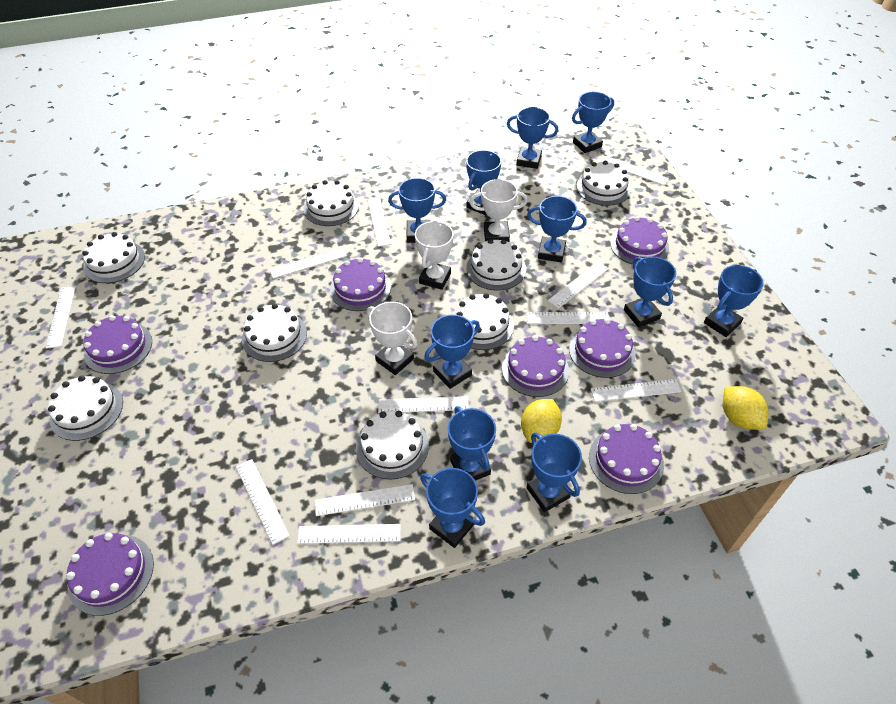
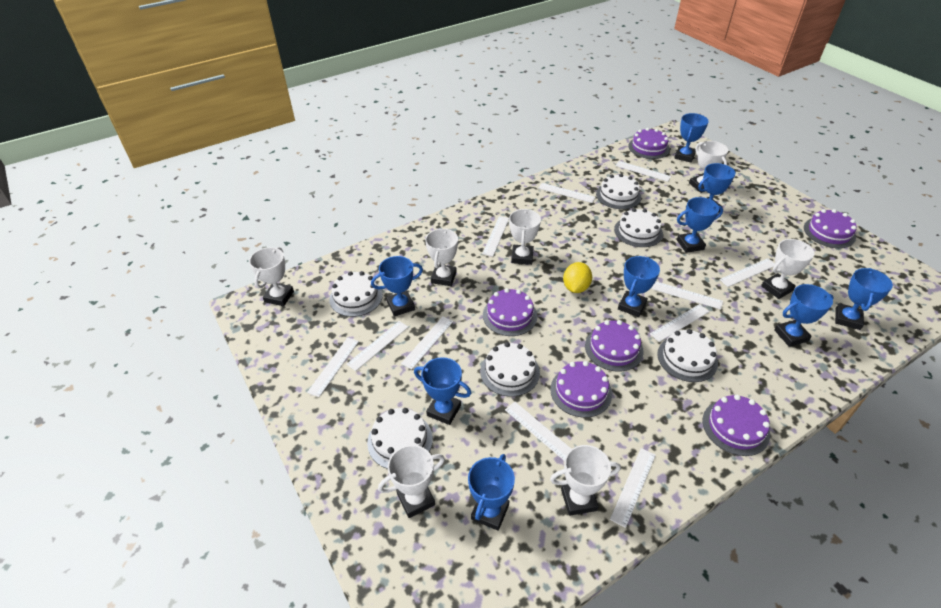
blue trophy: 11 -> 9
purple cake: 7 -> 6
white cake: 8 -> 6
white trophy: 3 -> 7
yellow lemon: 2 -> 1

